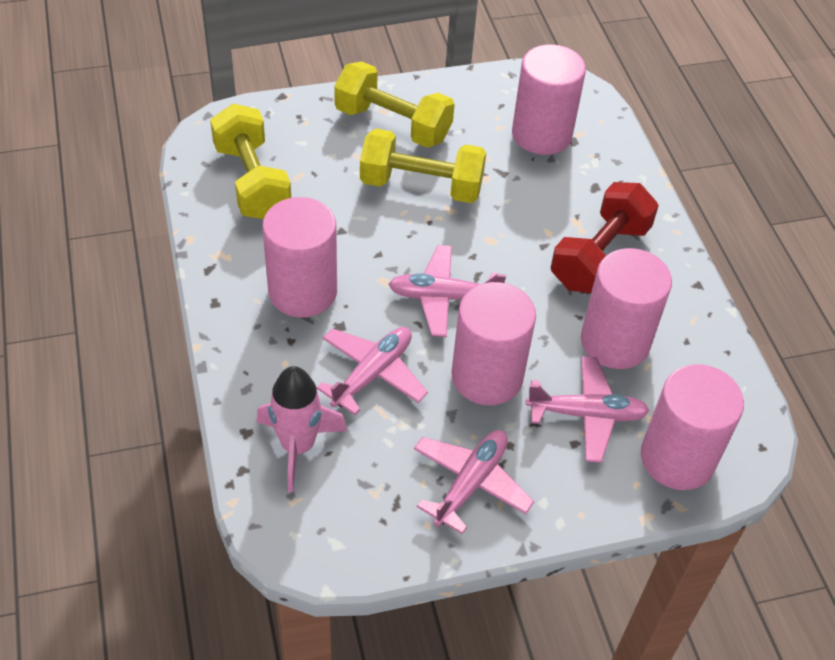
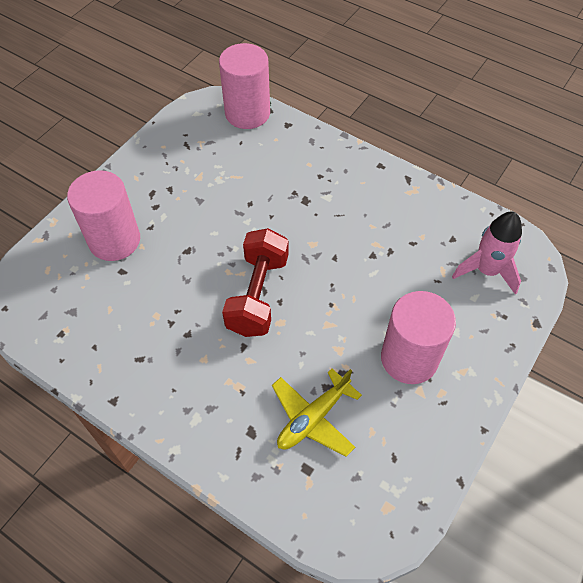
pink cylinder: 5 -> 3
pink plane: 4 -> 0
yellow dumbbell: 3 -> 0
yellow plane: 0 -> 1

